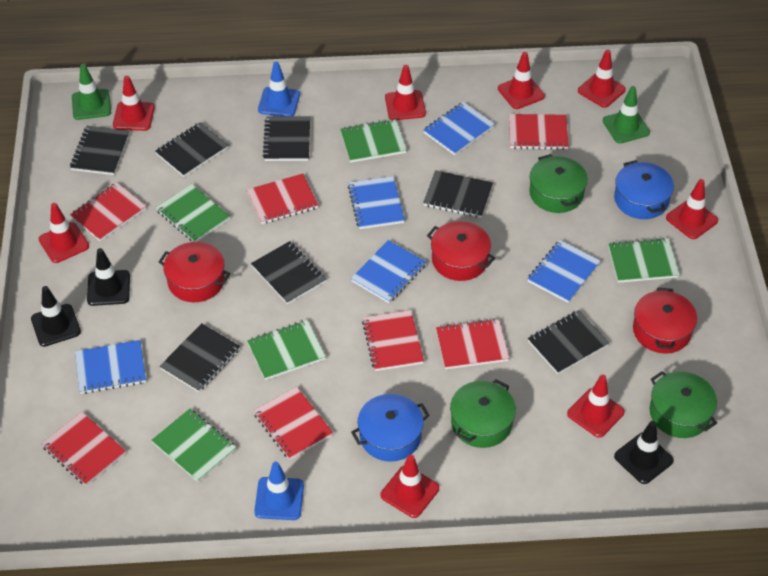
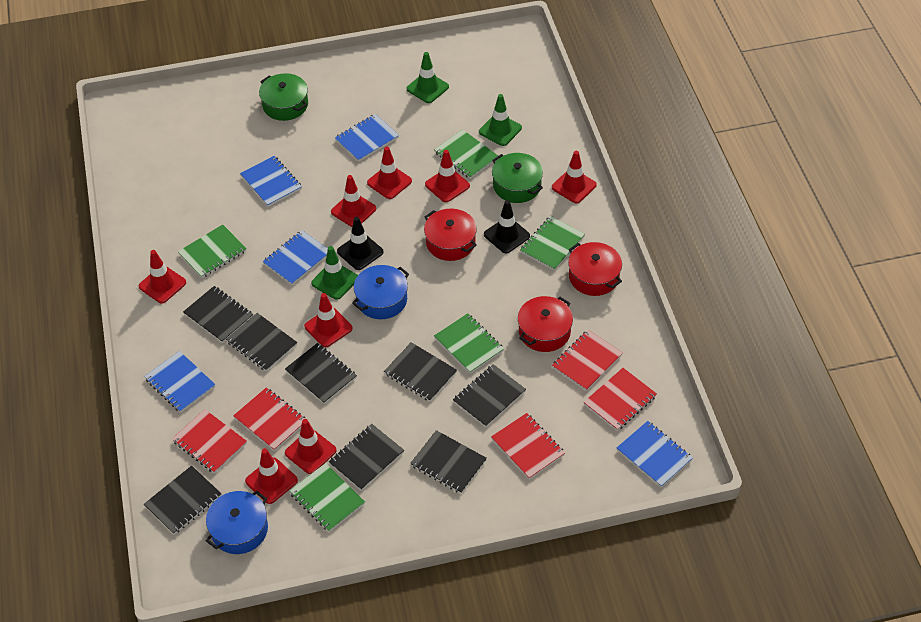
black notebook: 7 -> 8
black traffic cone: 3 -> 2
blue traffic cone: 2 -> 0
green pot: 3 -> 2
green traffic cone: 2 -> 3
red notebook: 7 -> 5

